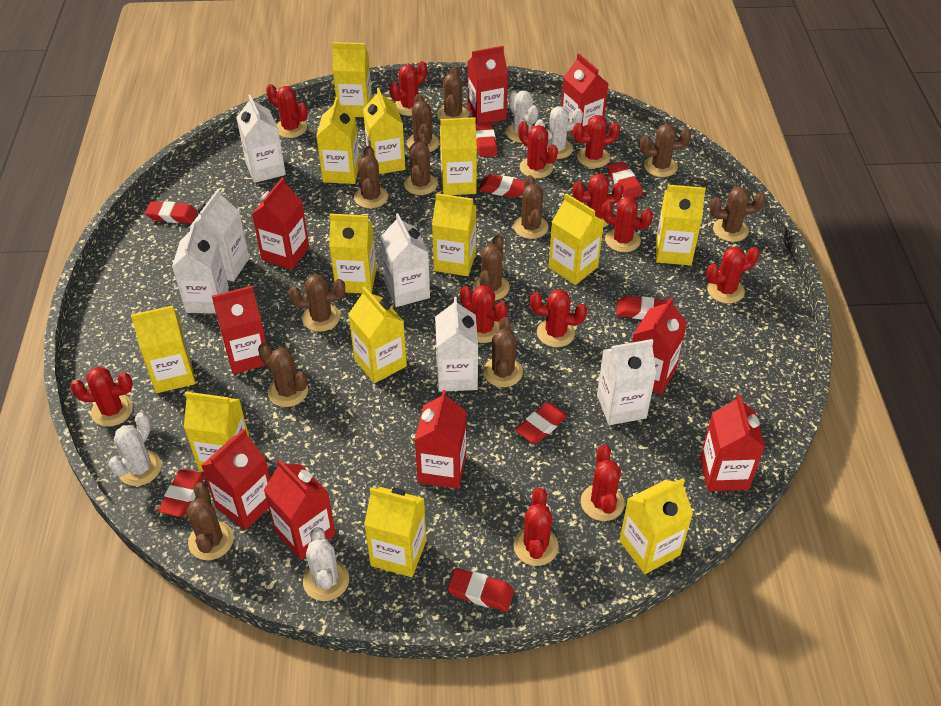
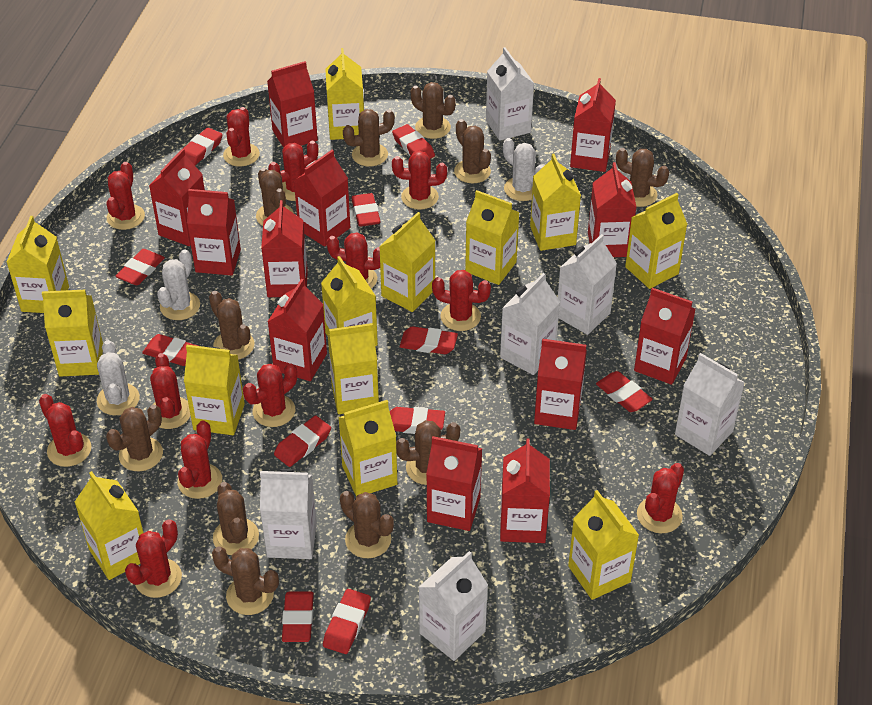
brown cactus: 12 -> 11
red carton: 9 -> 12
red eraser: 8 -> 11
white cactus: 4 -> 3

